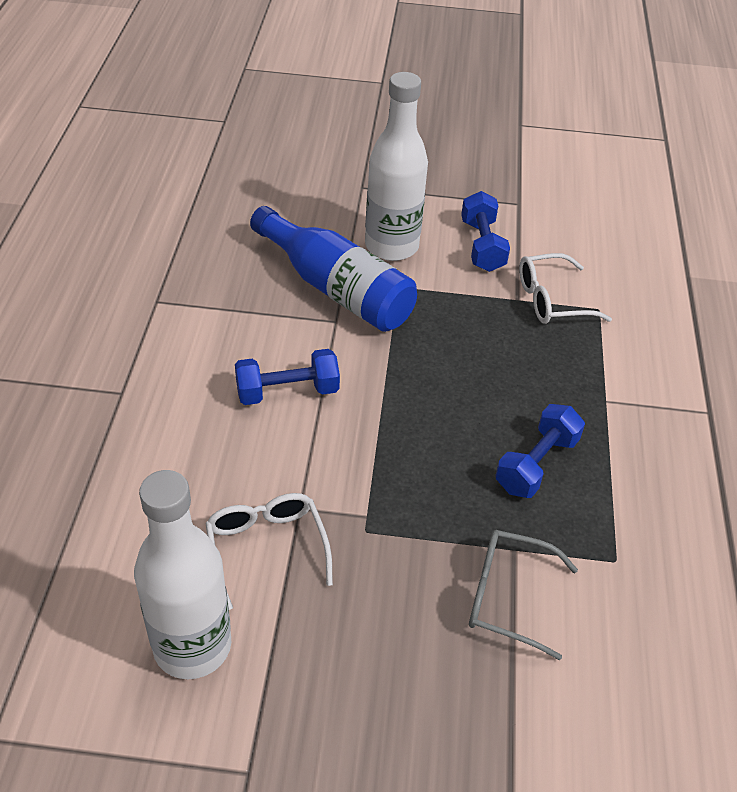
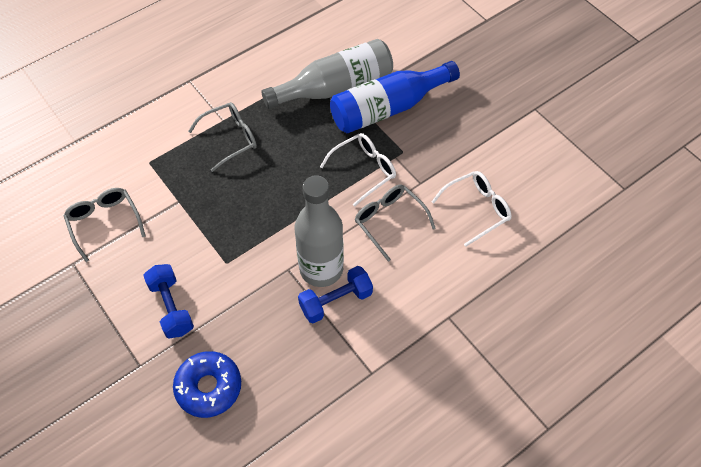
blue donut: 0 -> 1
blue dumbbell: 3 -> 2
grey bottle: 0 -> 2
grey glasses: 1 -> 3
white bottle: 2 -> 0

